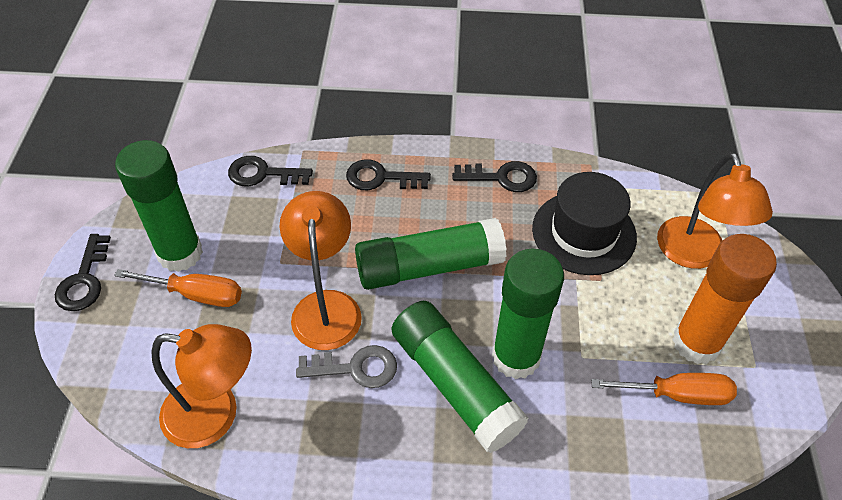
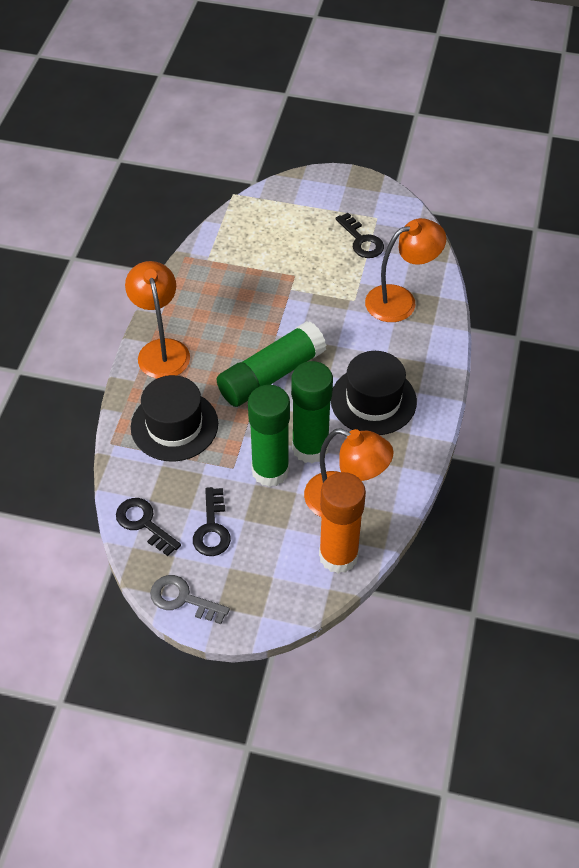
black hat: 1 -> 2
black key: 4 -> 3
green glue stick: 4 -> 3
orange screwdriver: 2 -> 0

